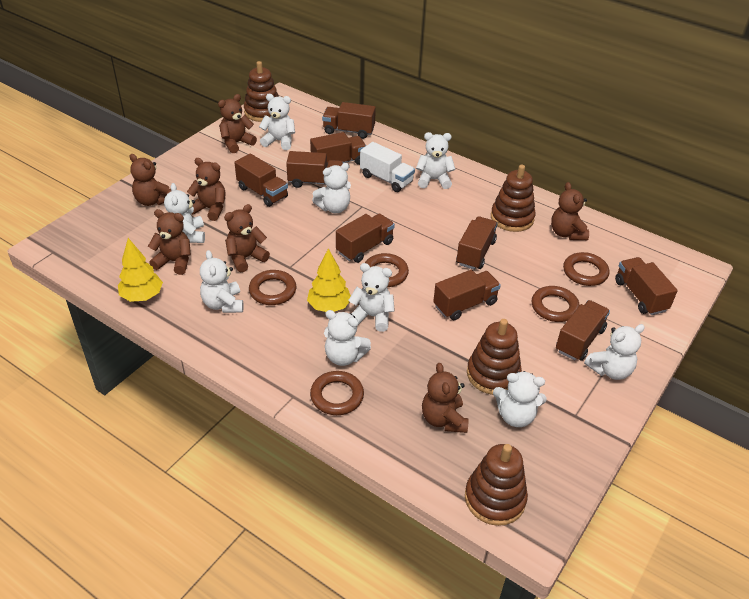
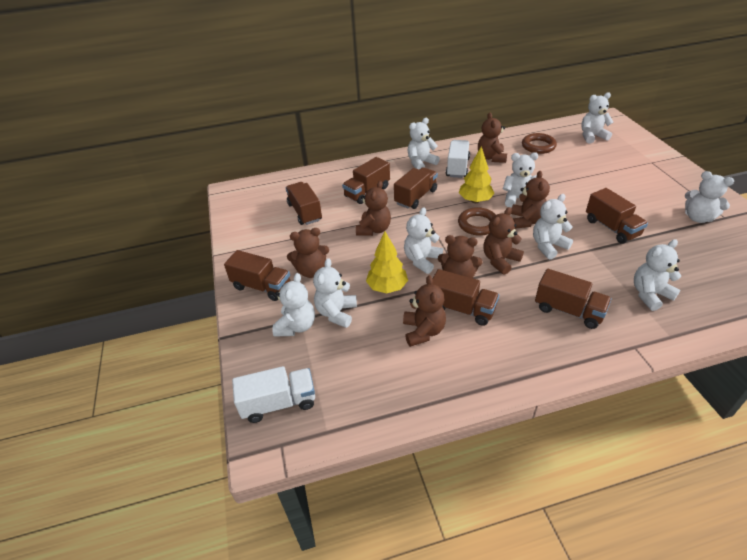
brown ring: 5 -> 2
brown stacking toy: 4 -> 0
brown truck: 9 -> 7
white truck: 1 -> 2

